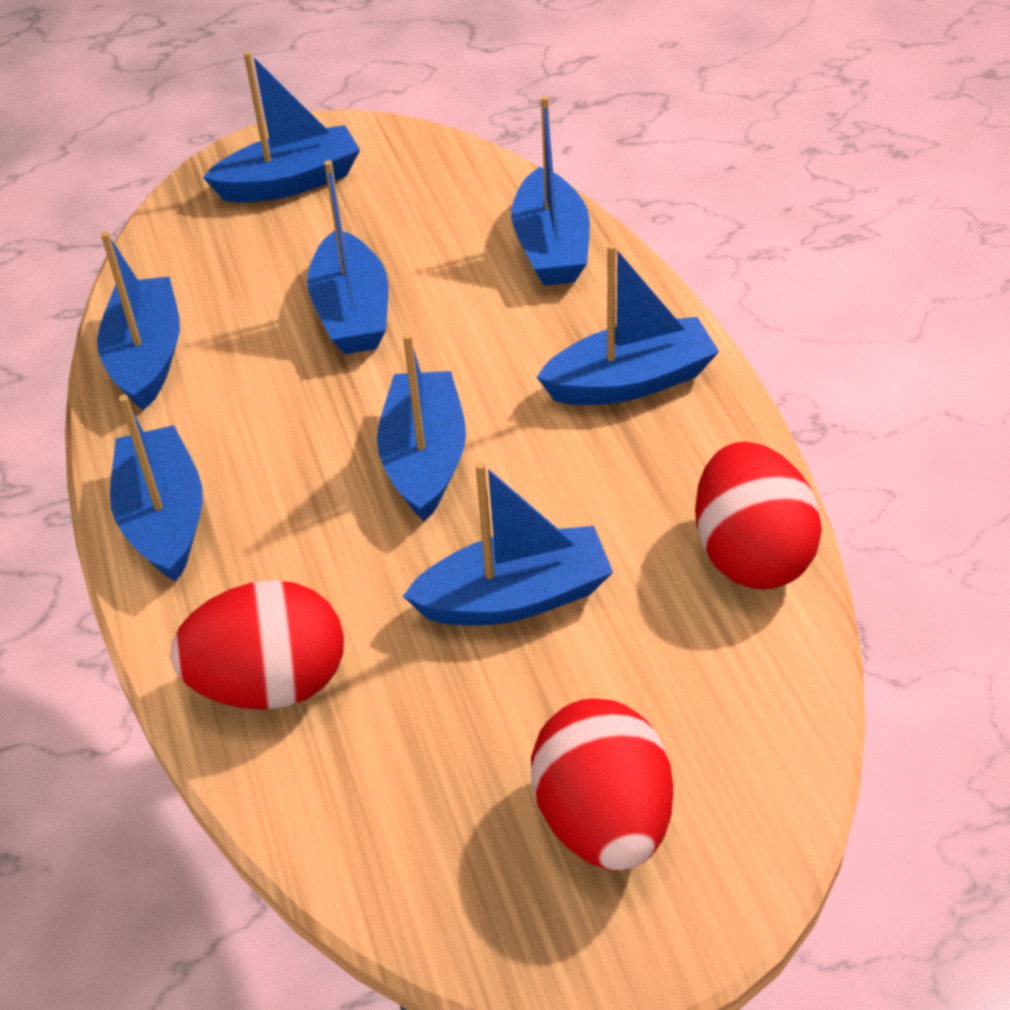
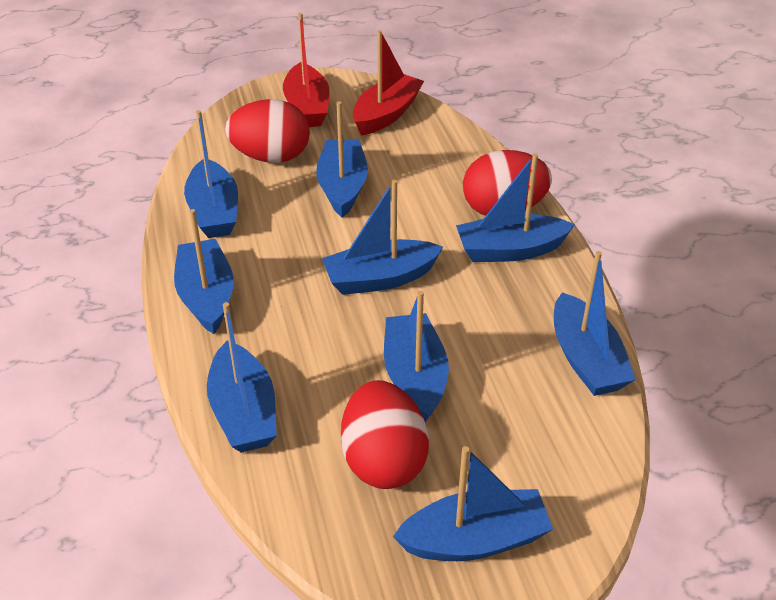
blue boat: 8 -> 9
red boat: 0 -> 2

